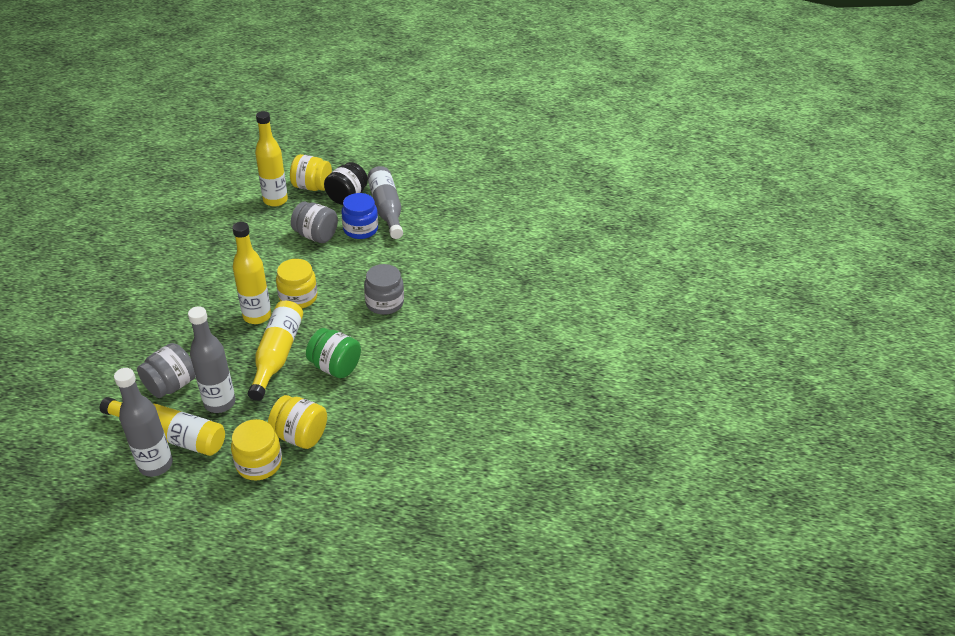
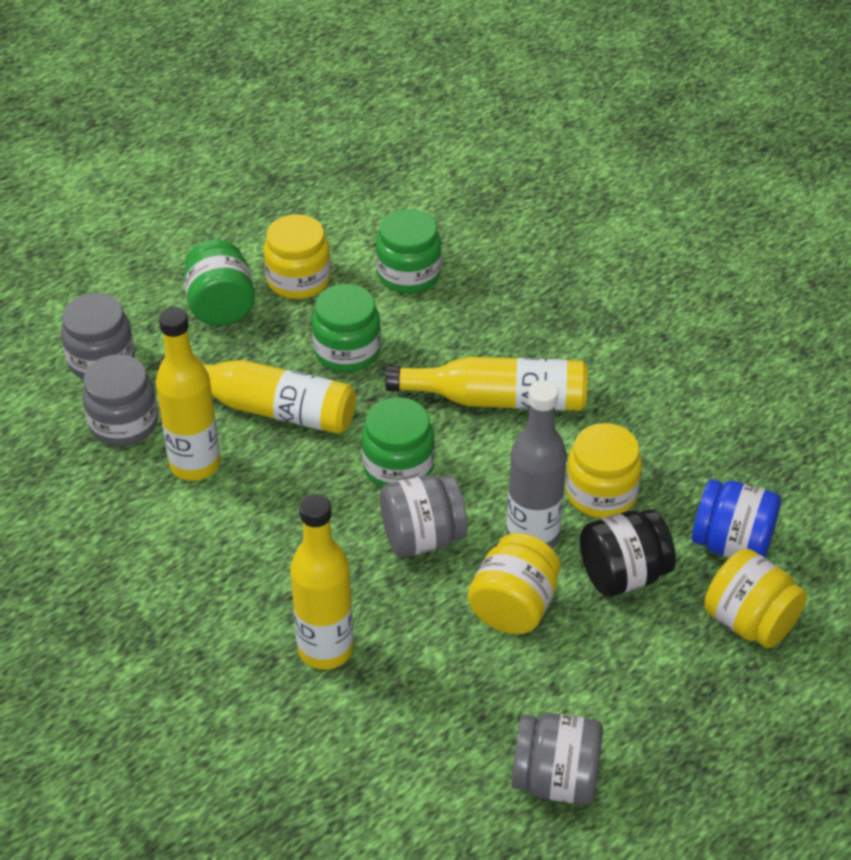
green jar: 1 -> 4
grey bottle: 3 -> 1
grey jar: 3 -> 4

